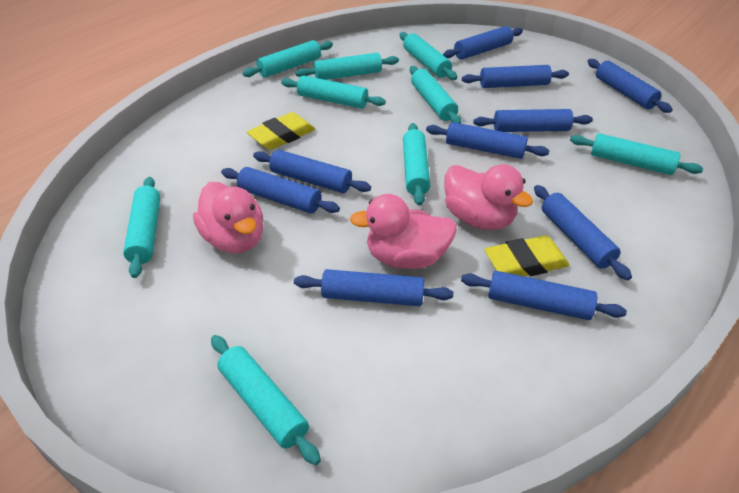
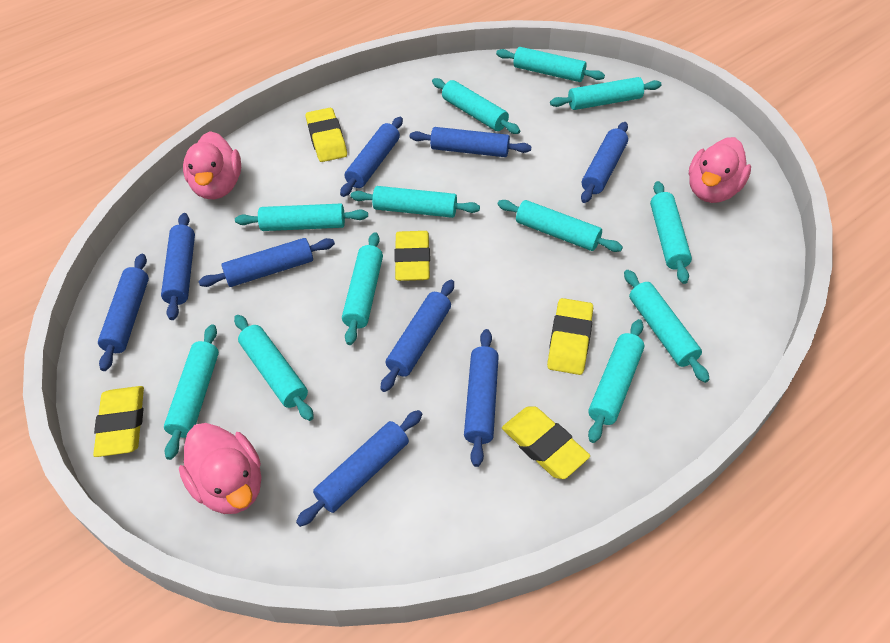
blue rolling pin: 10 -> 9
turquoise rolling pin: 9 -> 12
yellow eraser: 2 -> 5

